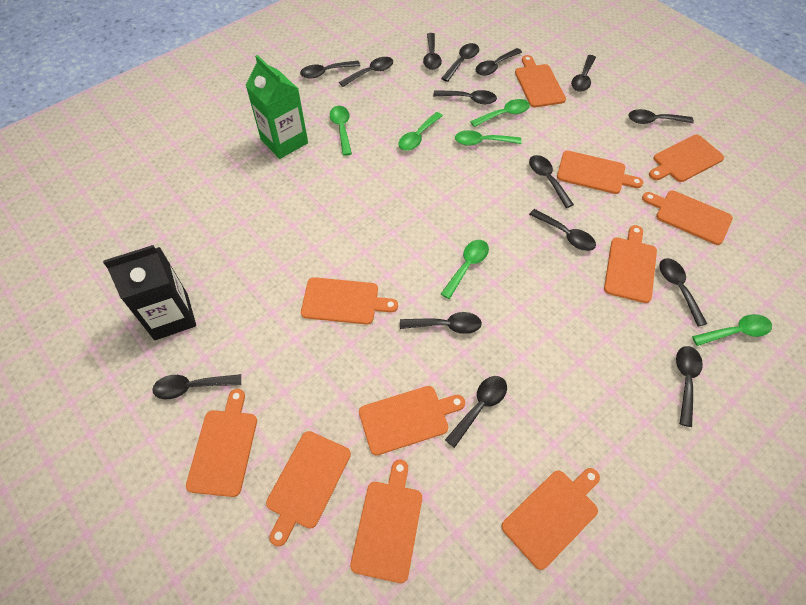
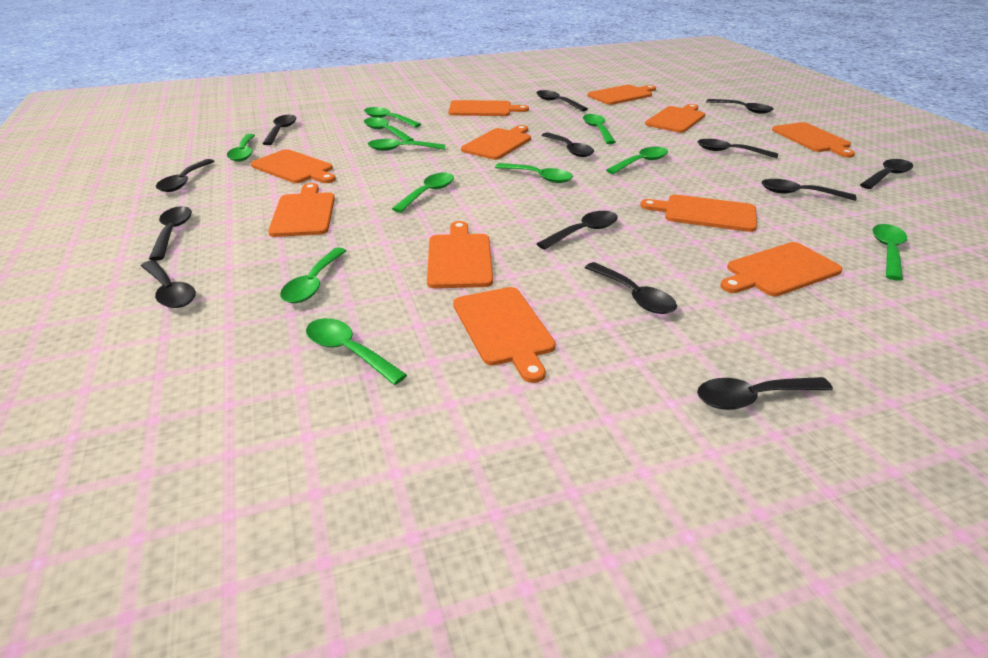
black carton: 1 -> 0
black spoon: 15 -> 13
green carton: 1 -> 0
green spoon: 6 -> 11

